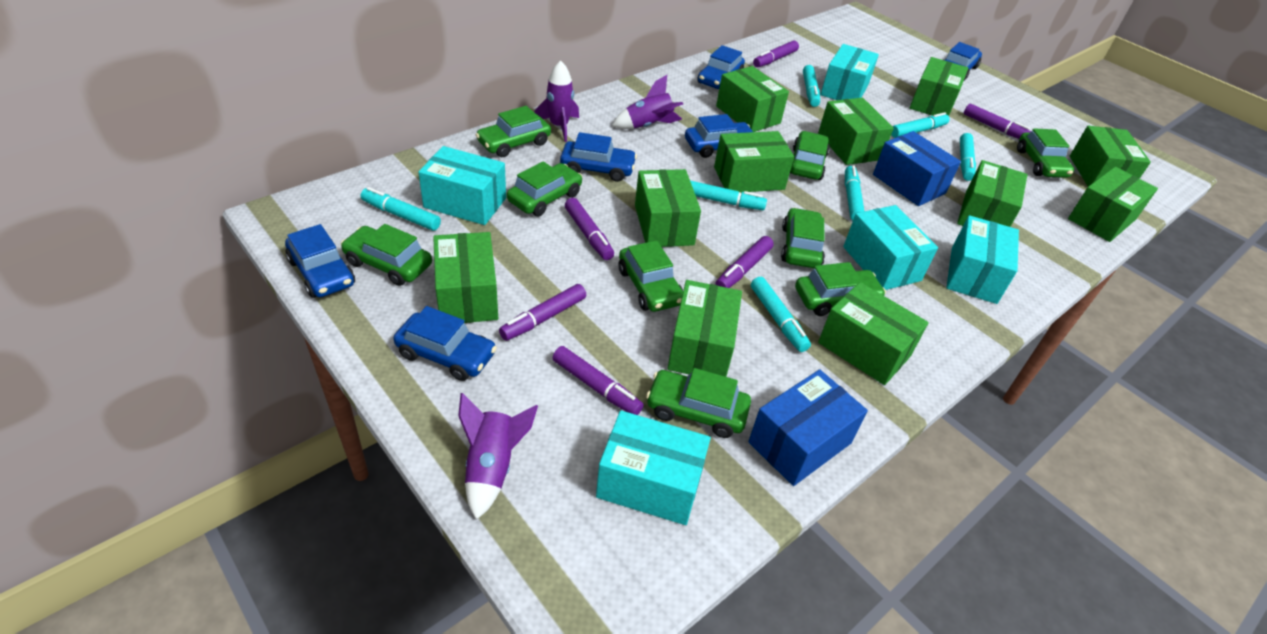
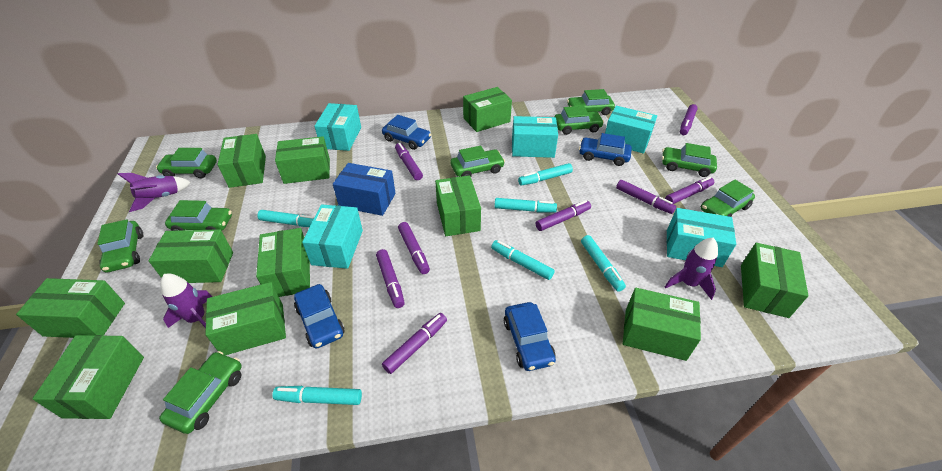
blue box: 2 -> 1
blue car: 6 -> 4
purple marker: 6 -> 8
turquoise marker: 7 -> 6

